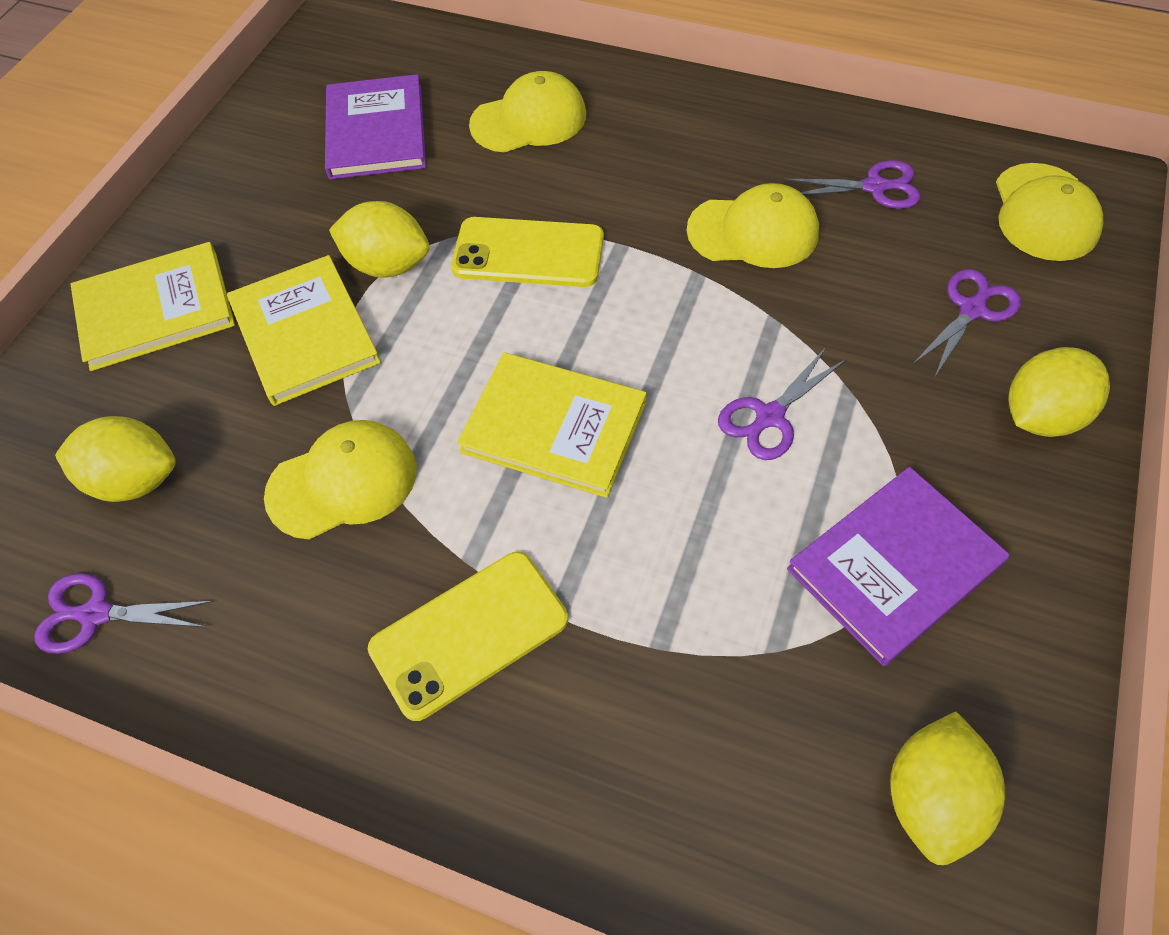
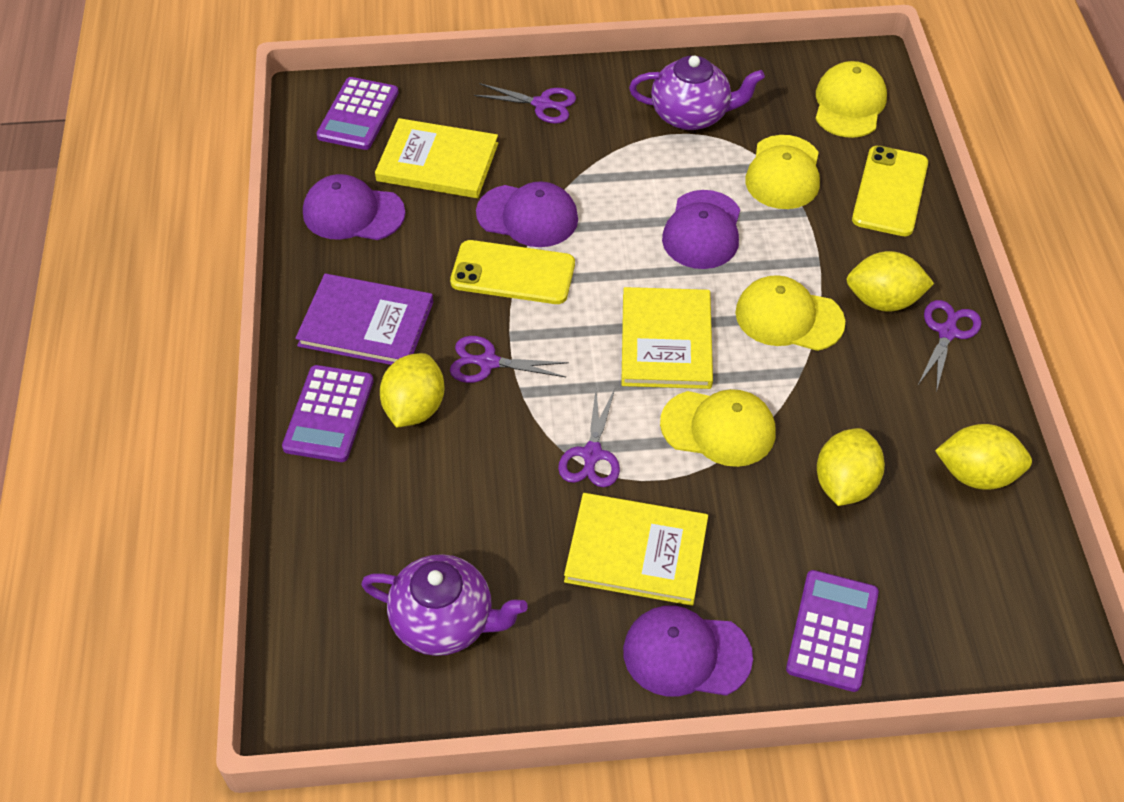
purple book: 2 -> 1
purple calculator: 0 -> 3
purple cap: 0 -> 4
purple teapot: 0 -> 2

